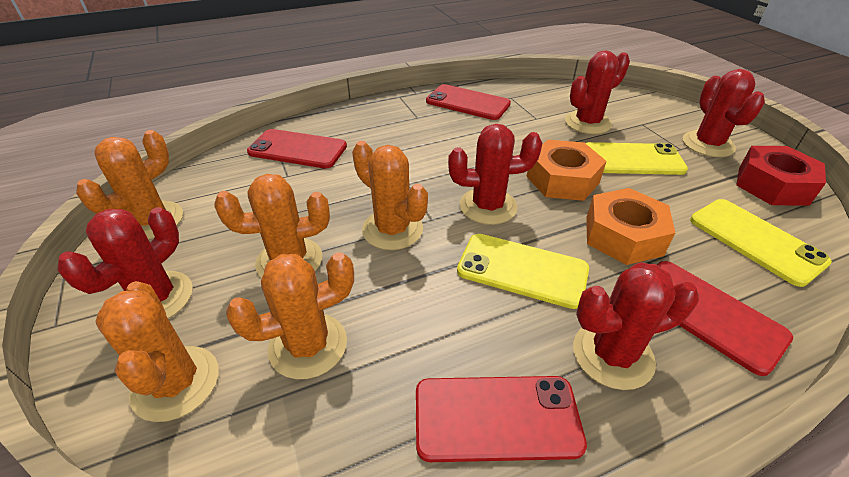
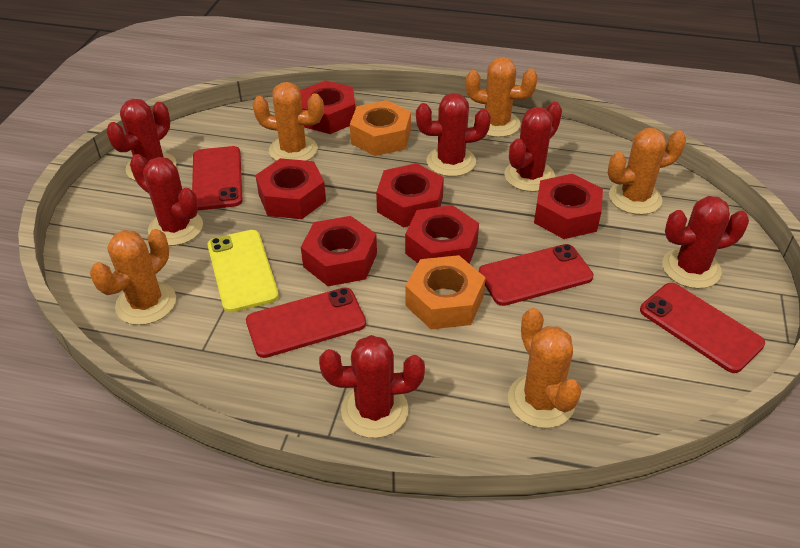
red cactus: 5 -> 6
red nut: 1 -> 6
yellow phone: 3 -> 1

